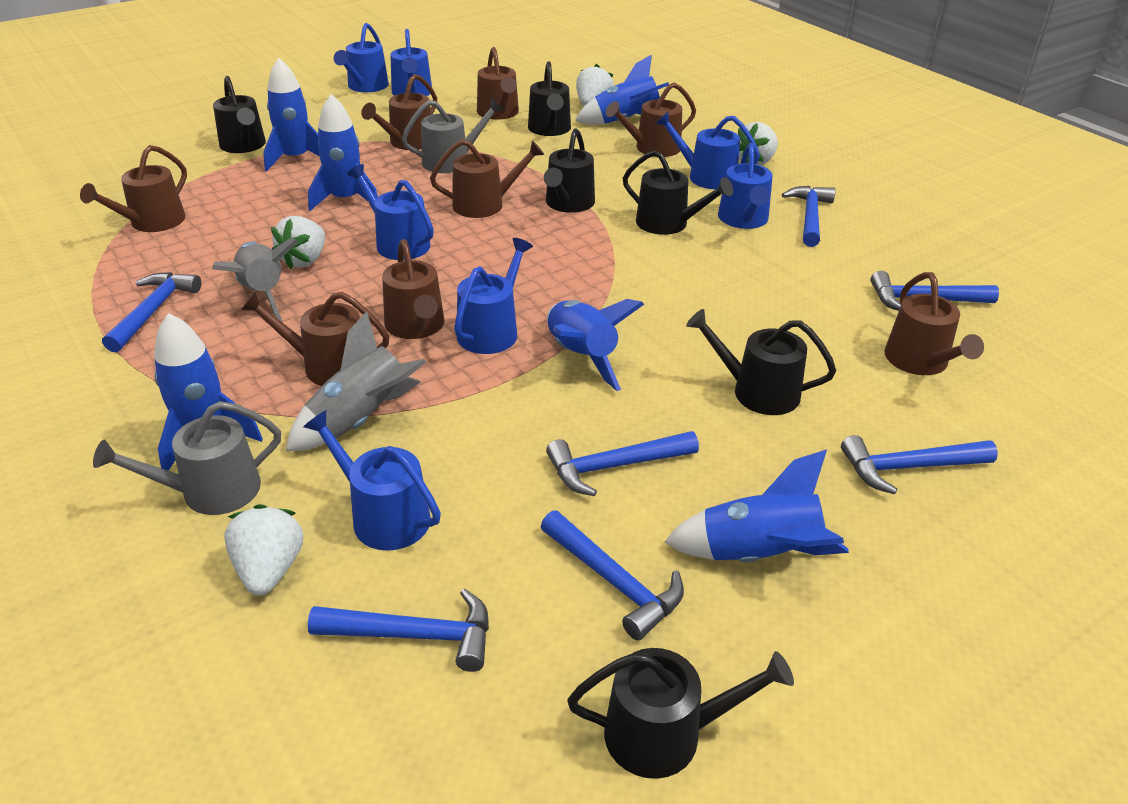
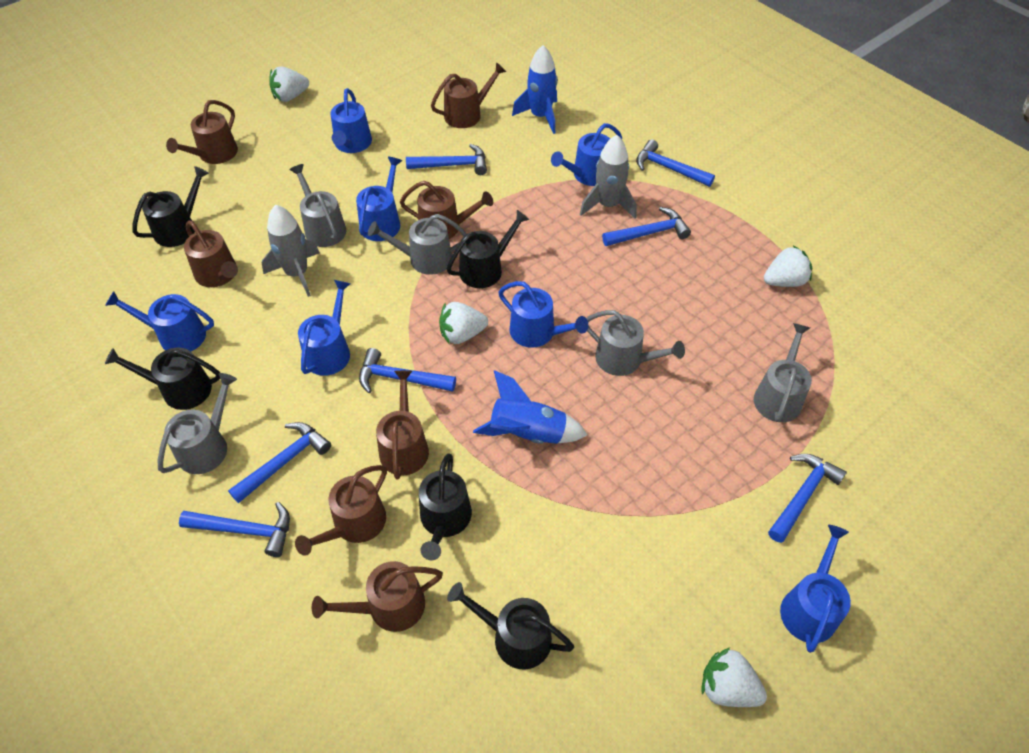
black watering can: 6 -> 5
blue rocket: 6 -> 2
brown watering can: 8 -> 7
grey watering can: 2 -> 5

